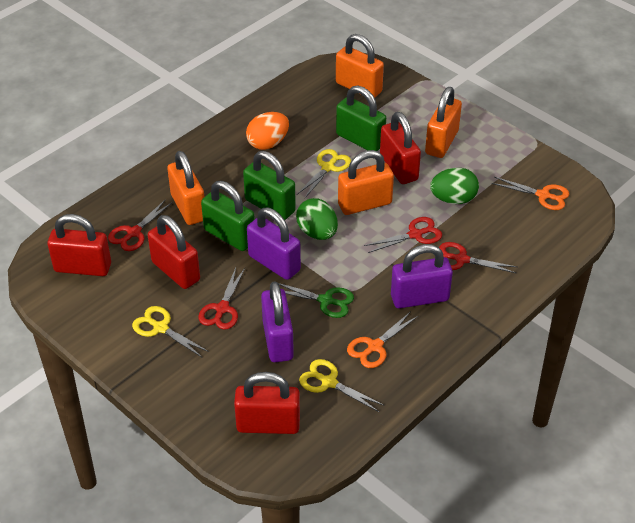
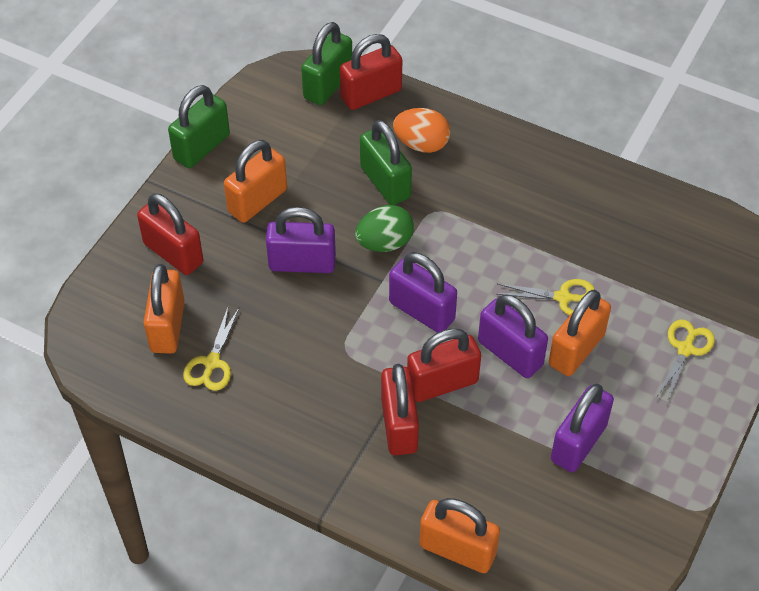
green egg: 2 -> 1
green scissors: 1 -> 0
orange scissors: 2 -> 0
purple padlock: 3 -> 4
red scissors: 4 -> 0

